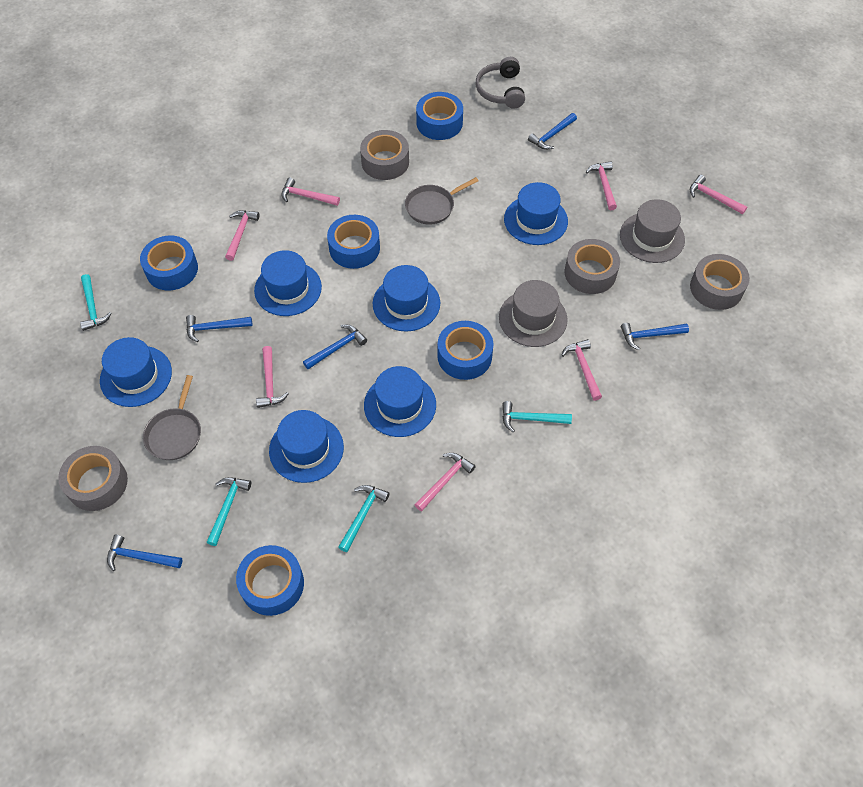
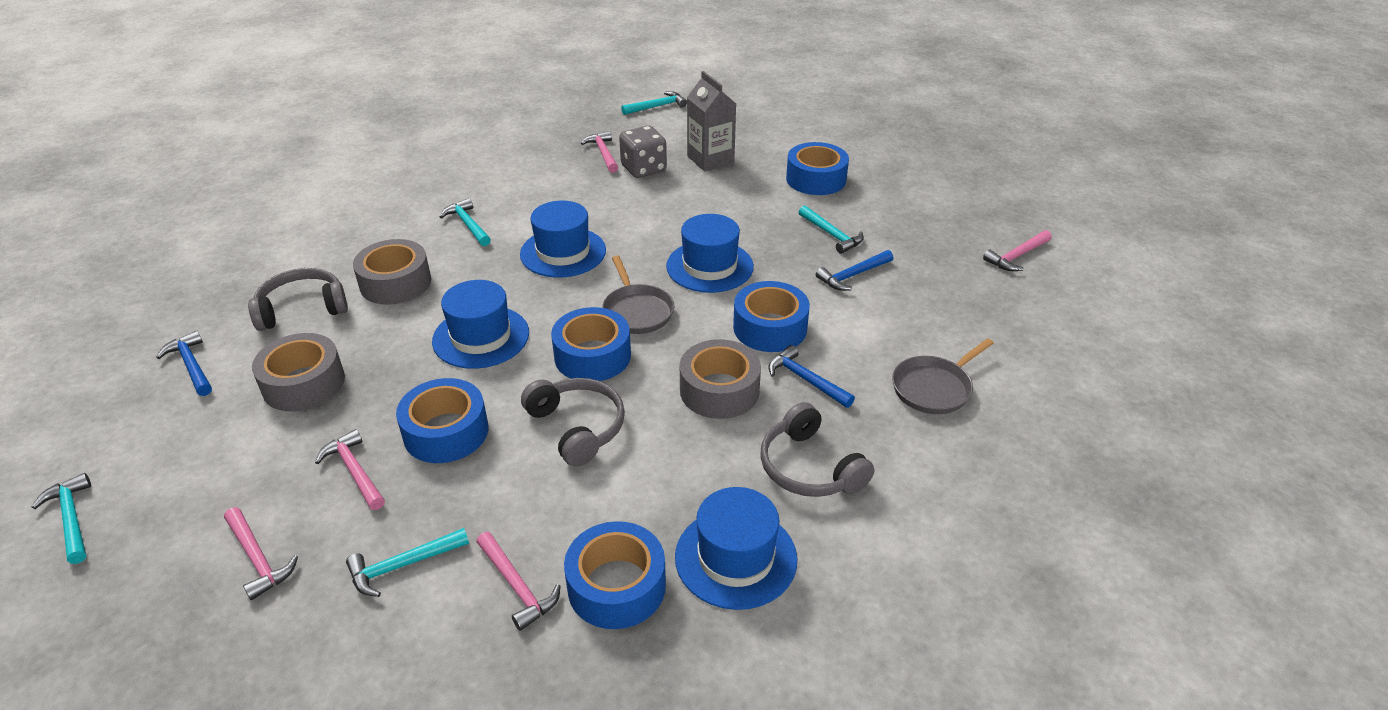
blue hammer: 5 -> 3
blue hat: 6 -> 4
grey carton: 0 -> 1
grey dice: 0 -> 1
grey hat: 2 -> 0
grey headphones: 1 -> 3
grey tape: 4 -> 3
pink hammer: 7 -> 5
turquoise hammer: 4 -> 5

